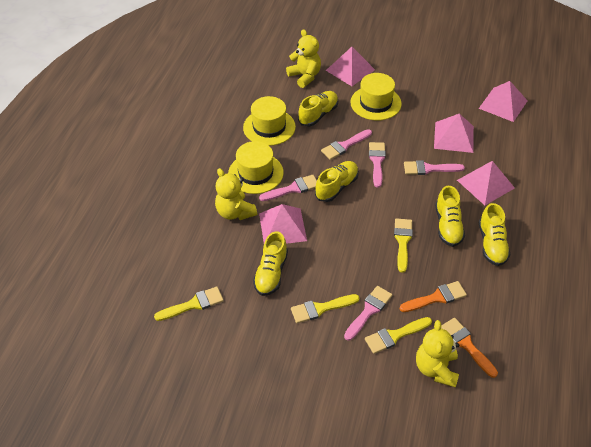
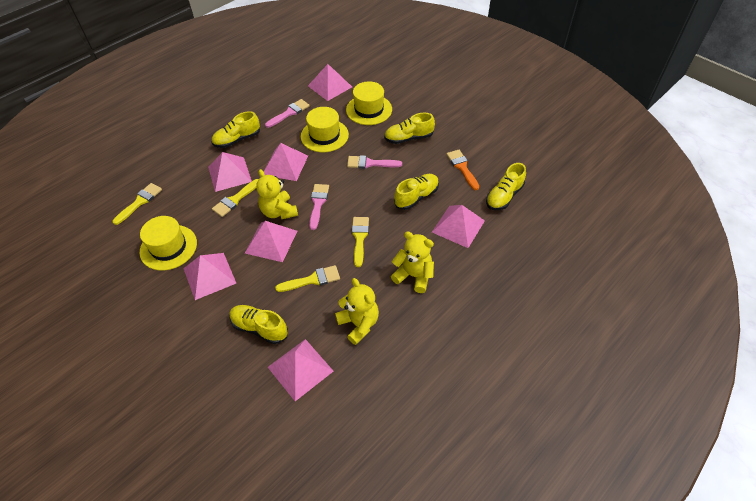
orange brush: 2 -> 1
pink brush: 5 -> 3
pink pyramid: 5 -> 7

